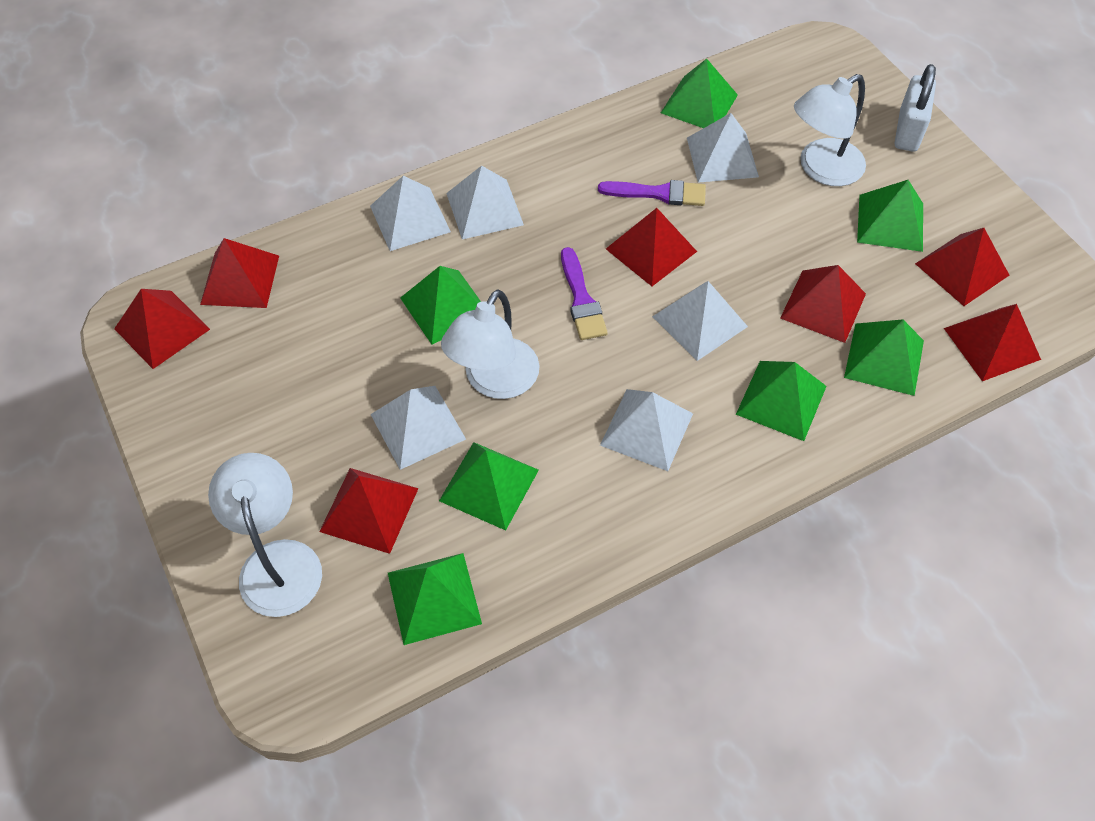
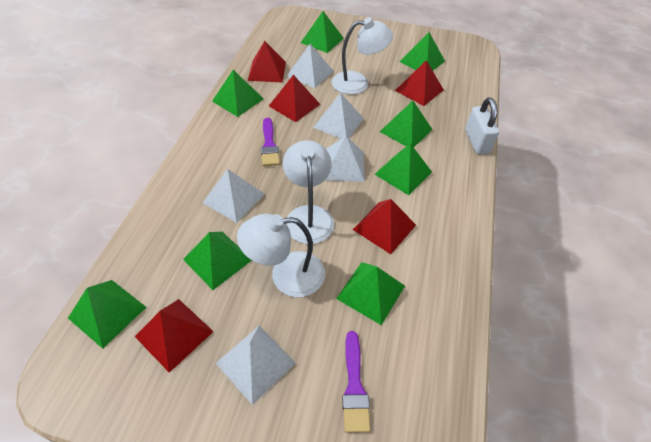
green pyramid: 7 -> 8
red pyramid: 7 -> 5
white pyramid: 6 -> 5

